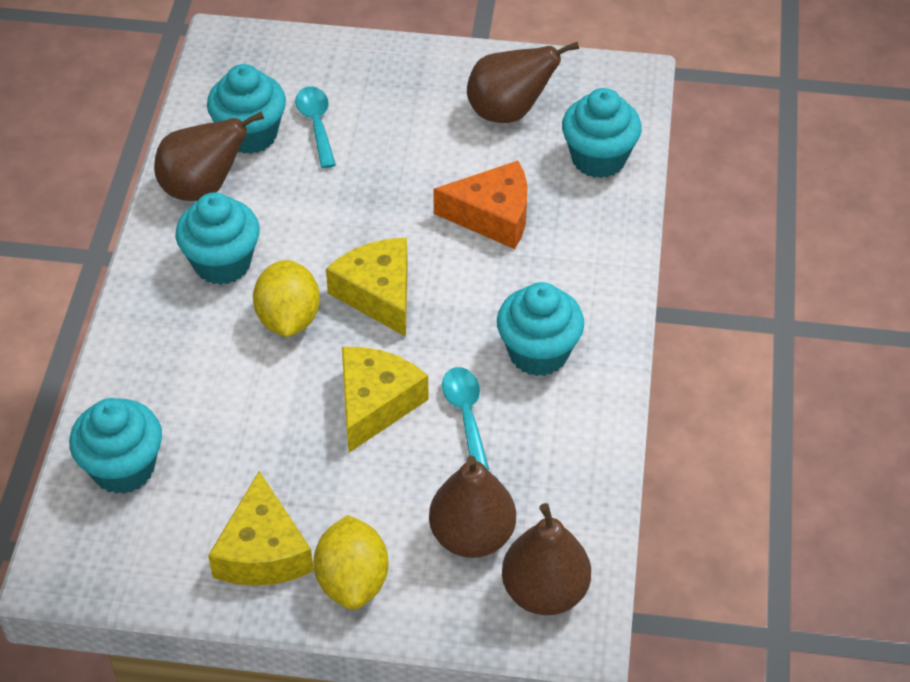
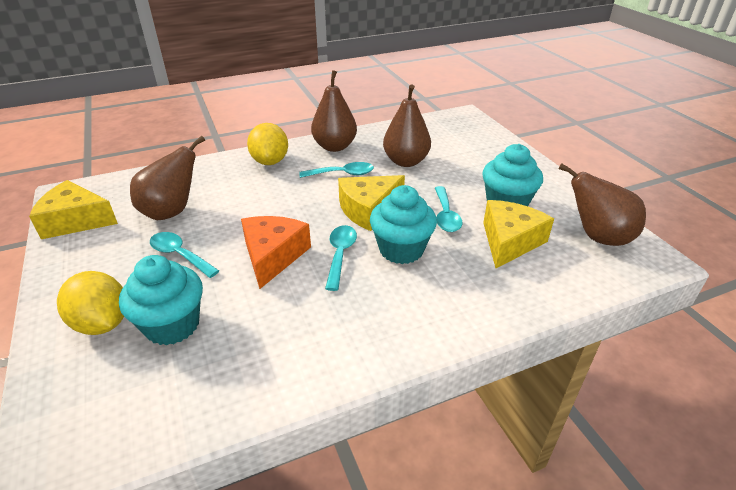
turquoise cupcake: 5 -> 3
turquoise spoon: 2 -> 4

